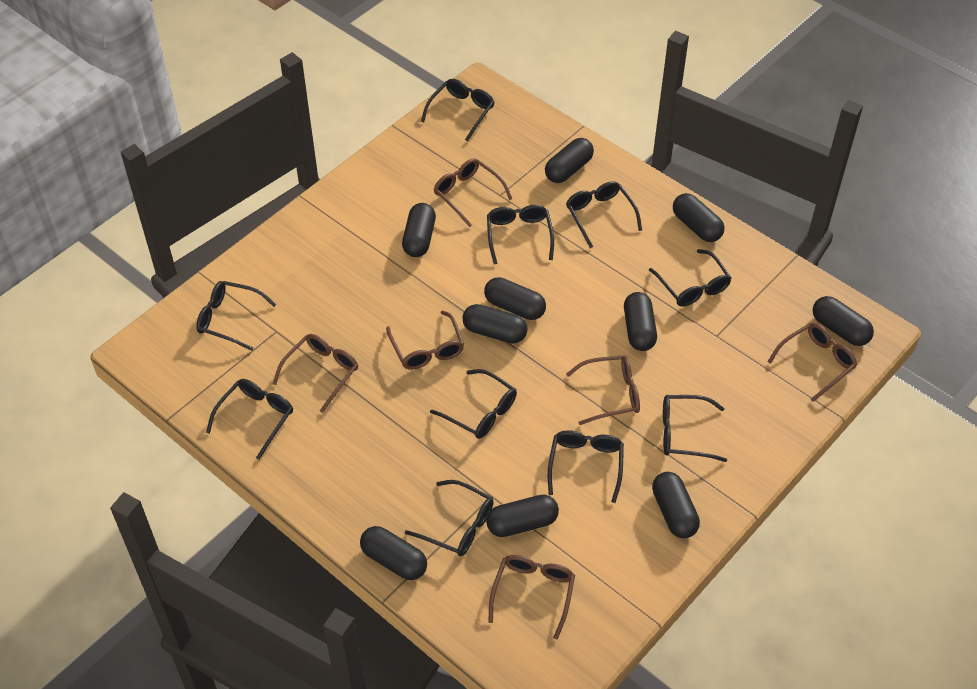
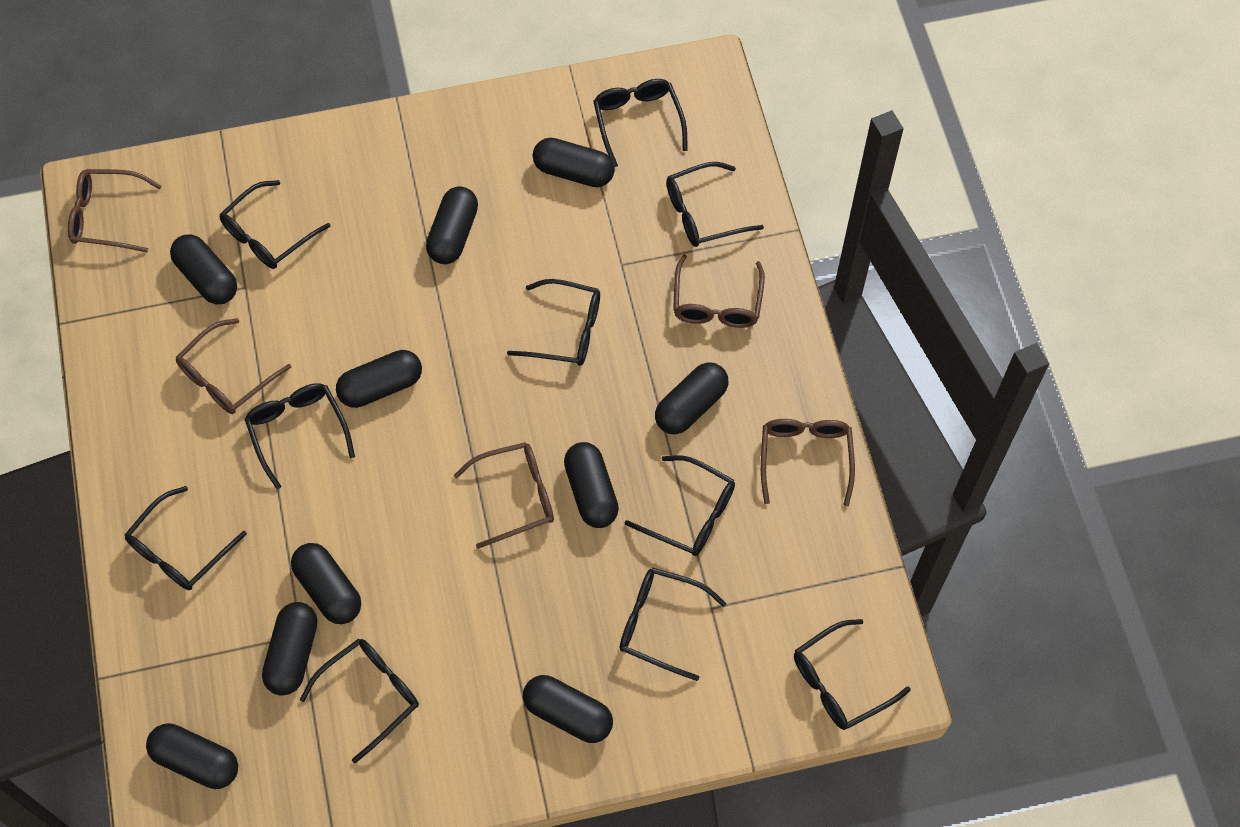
brown glasses: 6 -> 5

